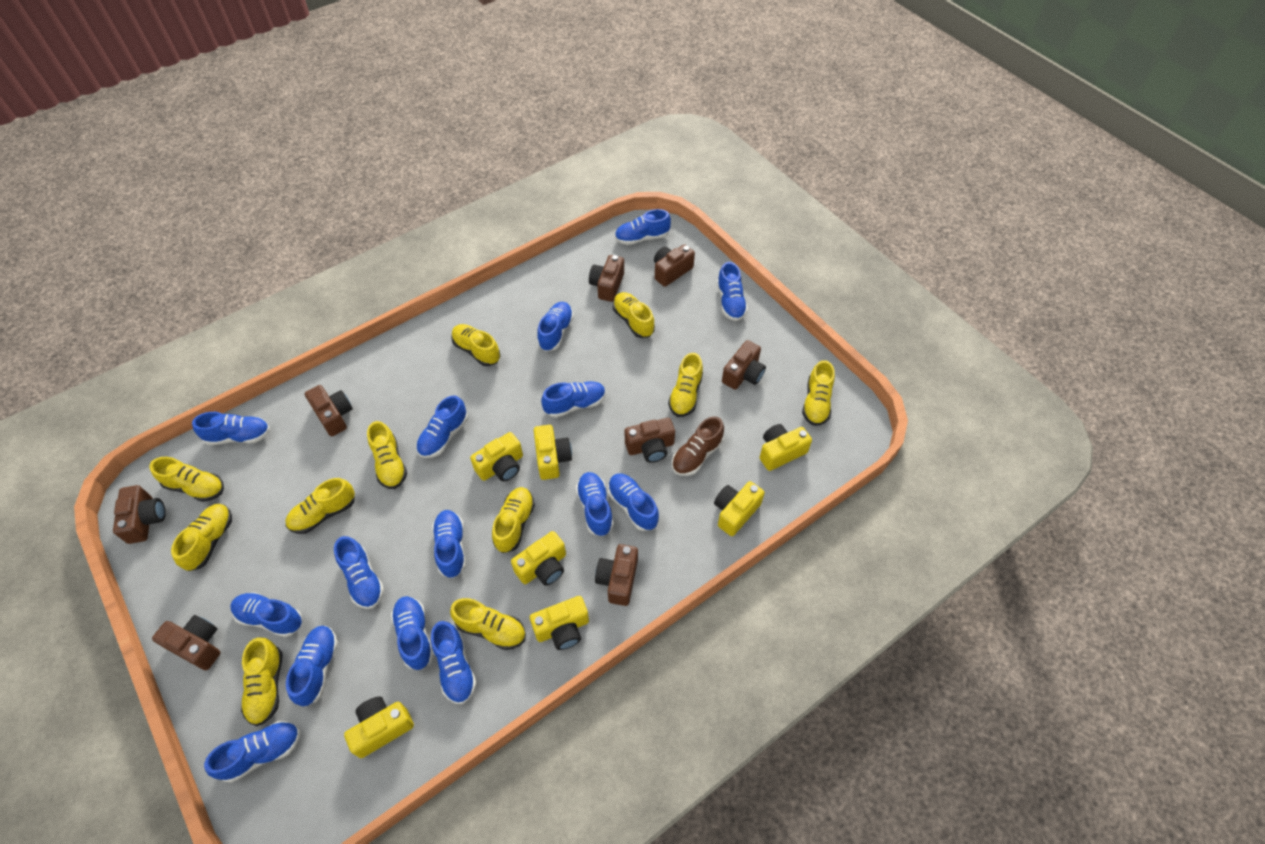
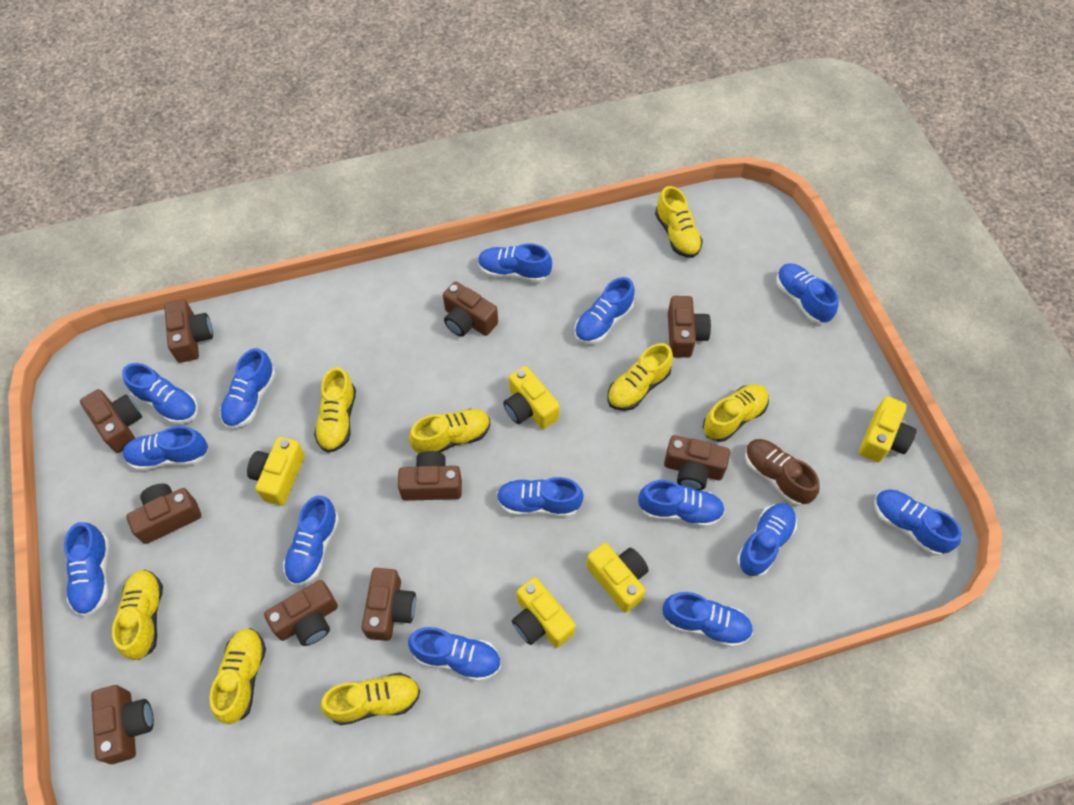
blue shoe: 15 -> 14
brown camera: 8 -> 10
yellow camera: 7 -> 5
yellow shoe: 11 -> 8

